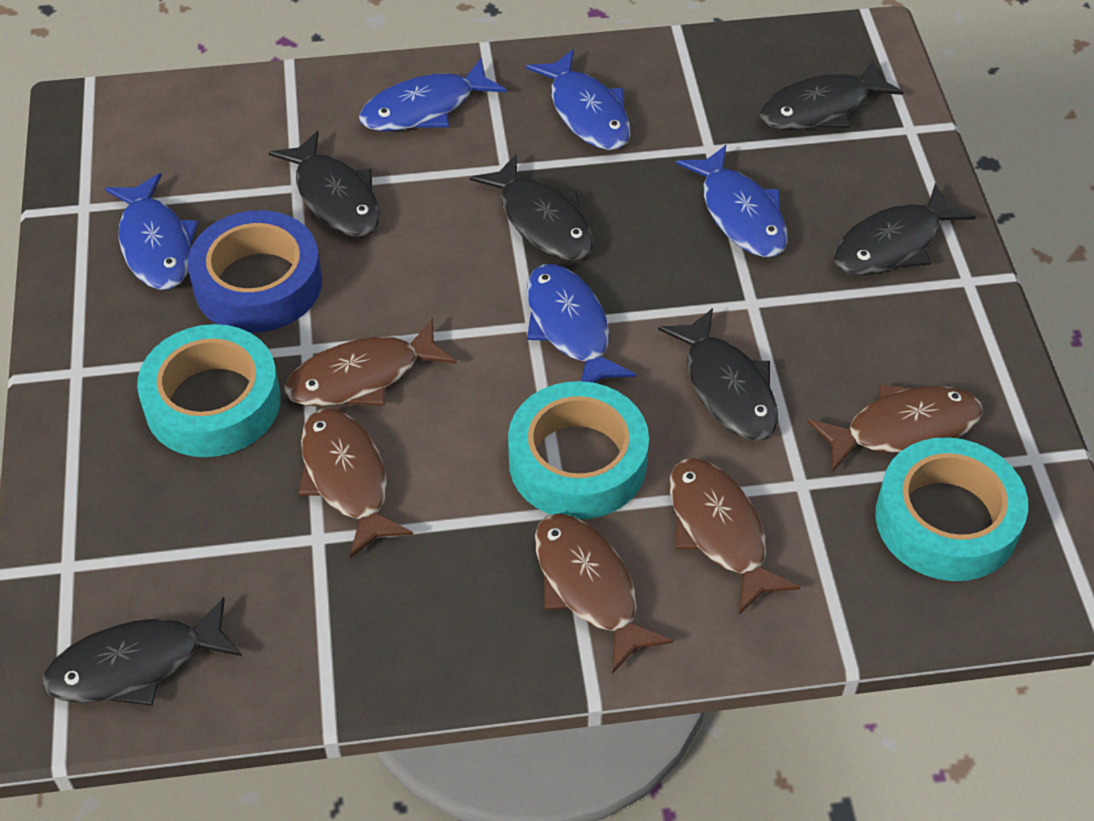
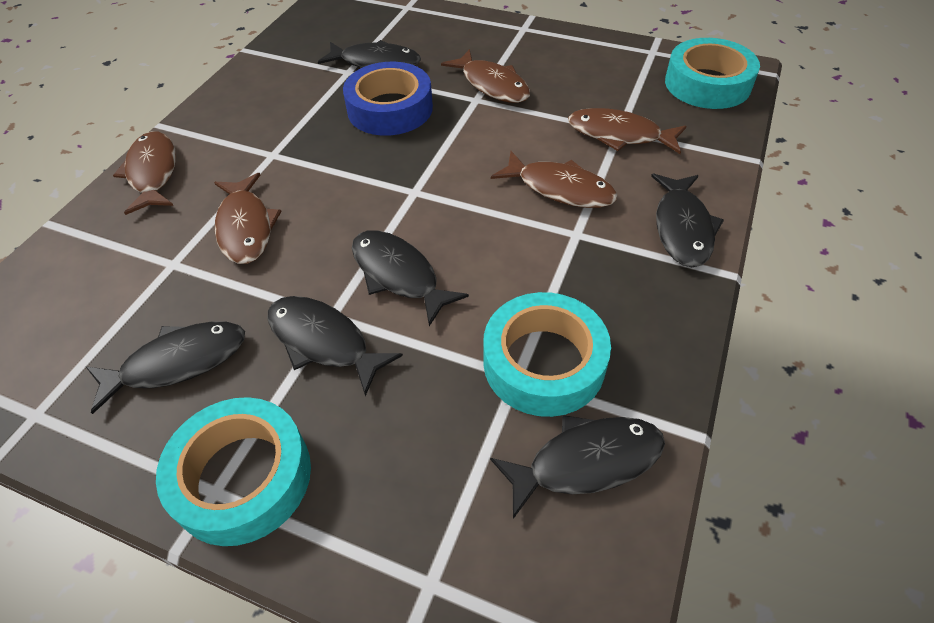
blue fish: 5 -> 0

